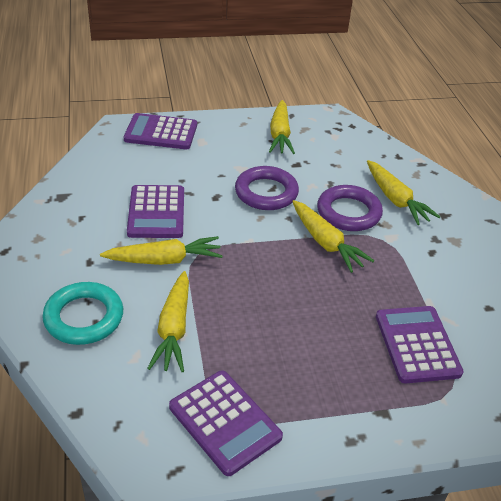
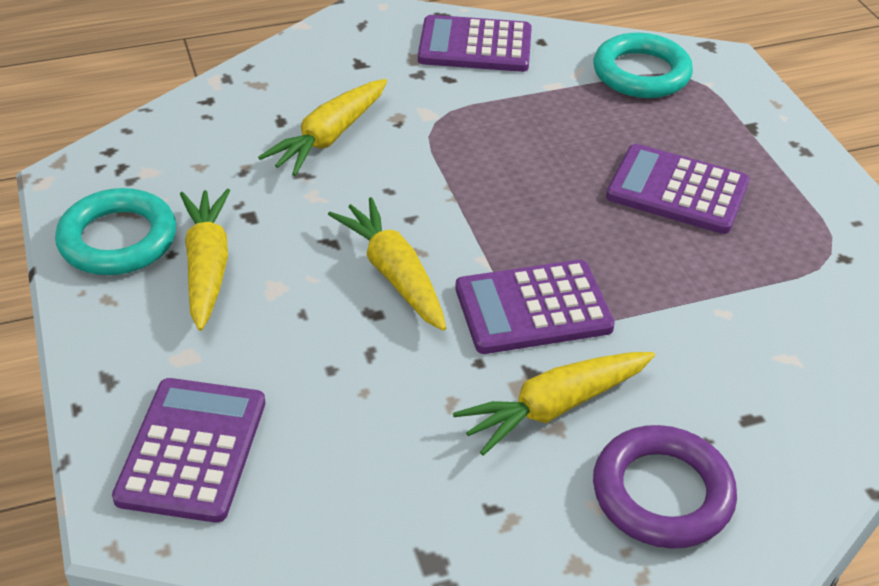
purple ring: 2 -> 1
turquoise ring: 1 -> 2
yellow carrot: 5 -> 4

